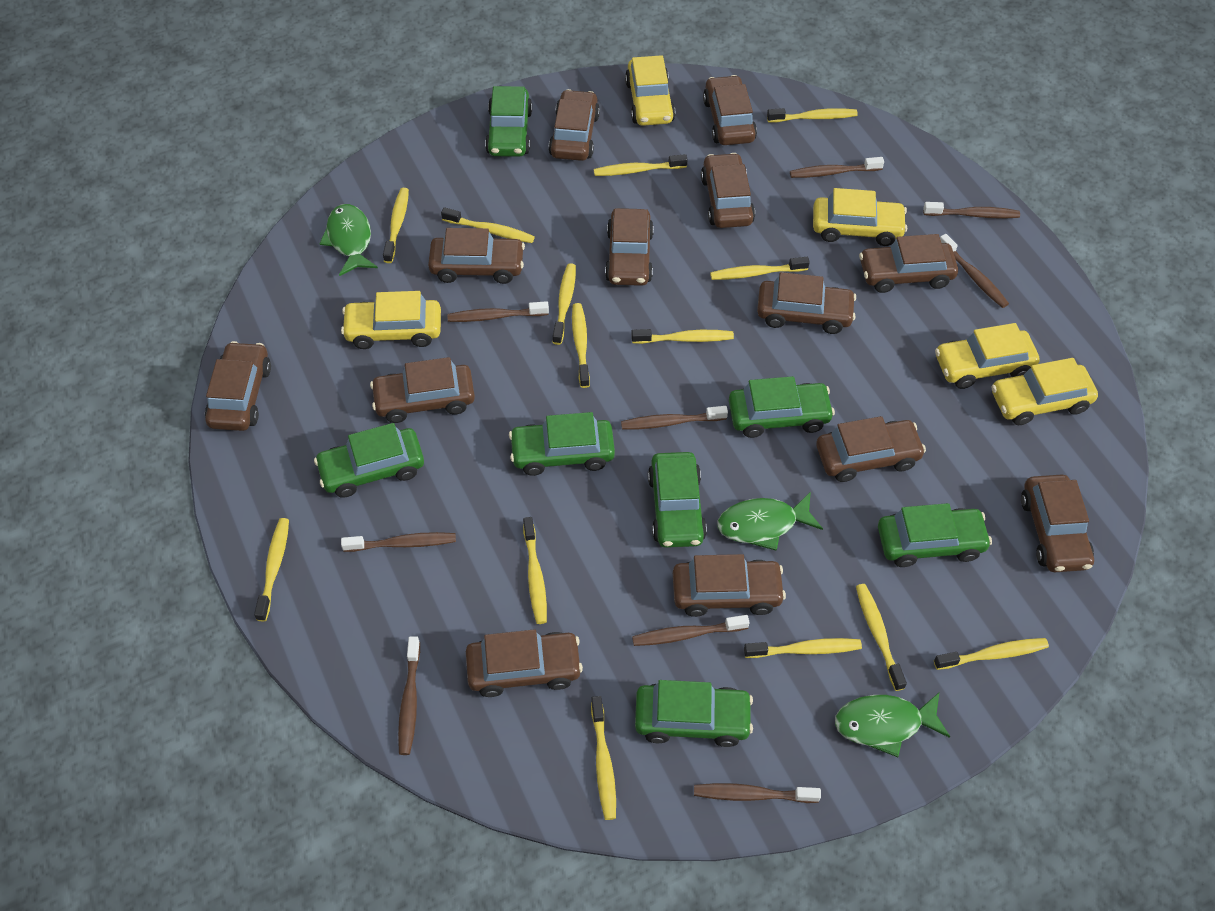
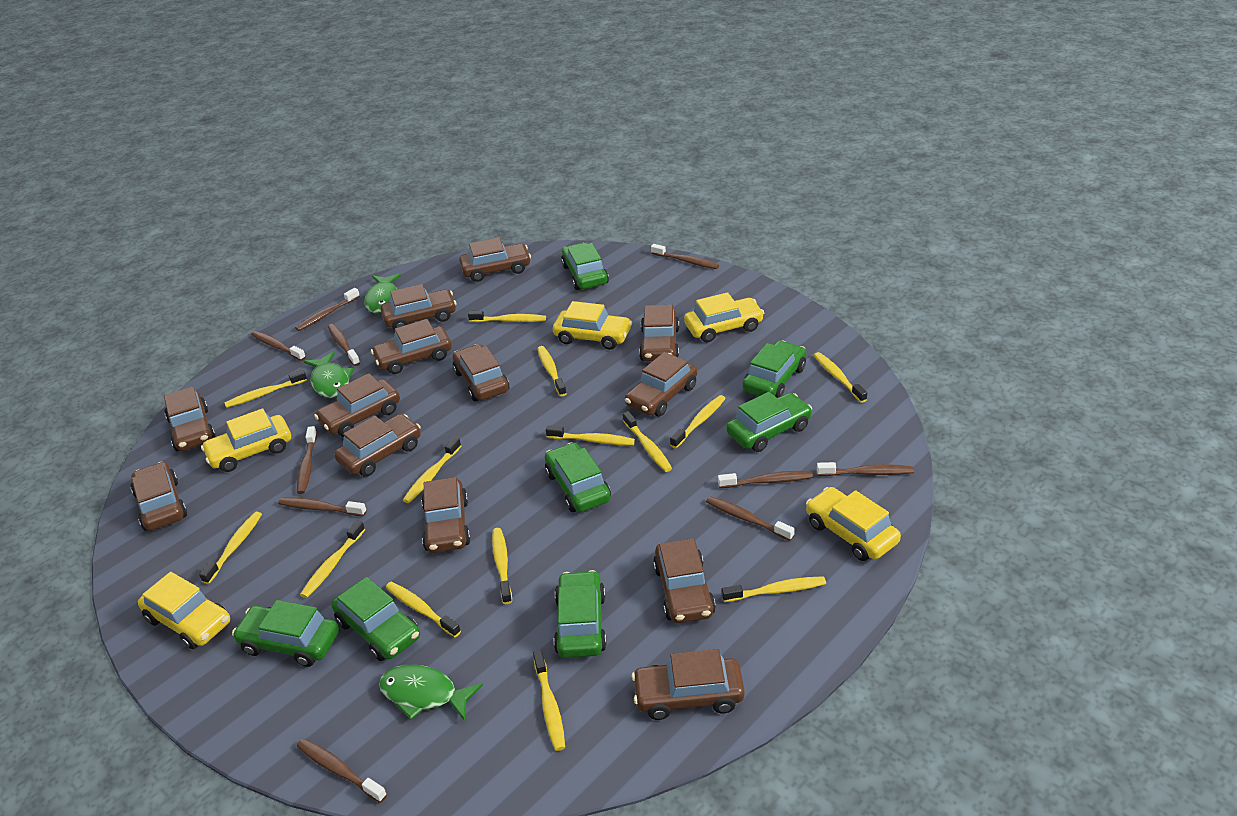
brown toothbrush: 9 -> 10

